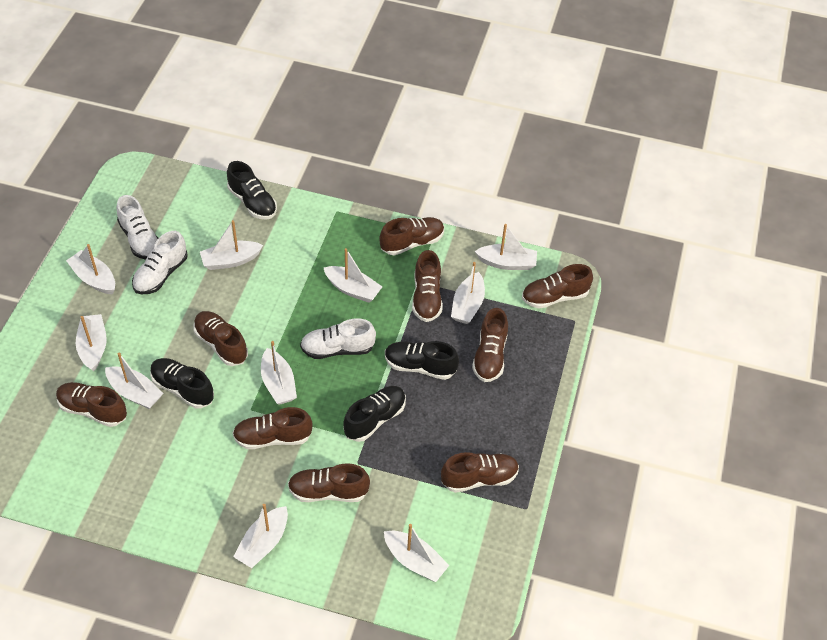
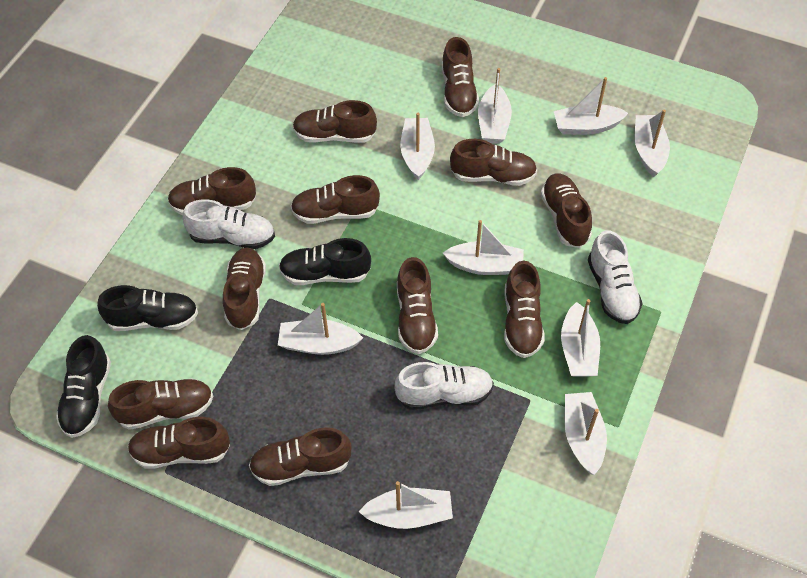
black shoe: 4 -> 3
brown shoe: 9 -> 12
white boat: 10 -> 9

